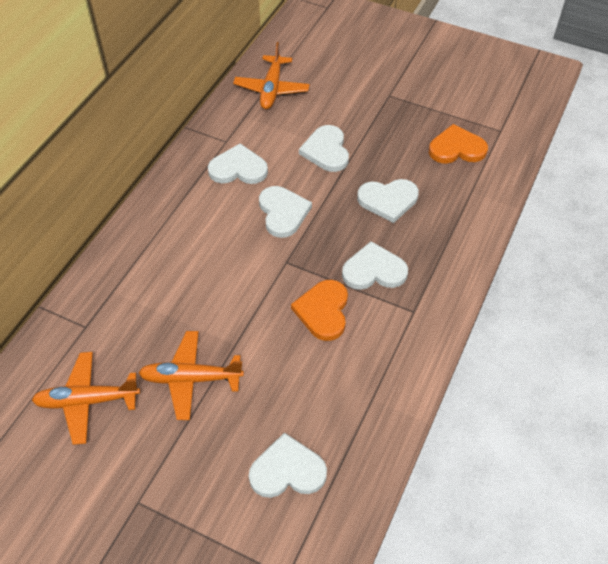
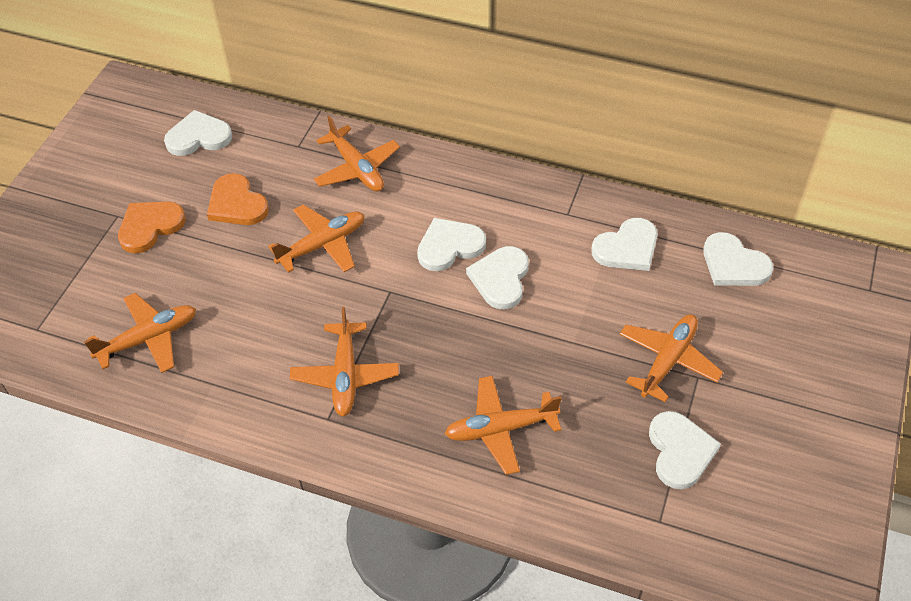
orange plane: 3 -> 6

